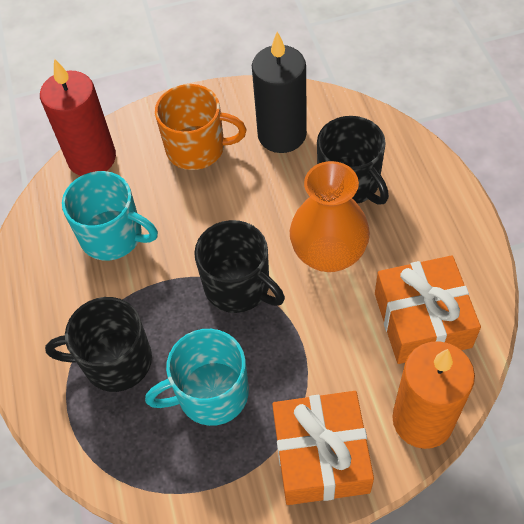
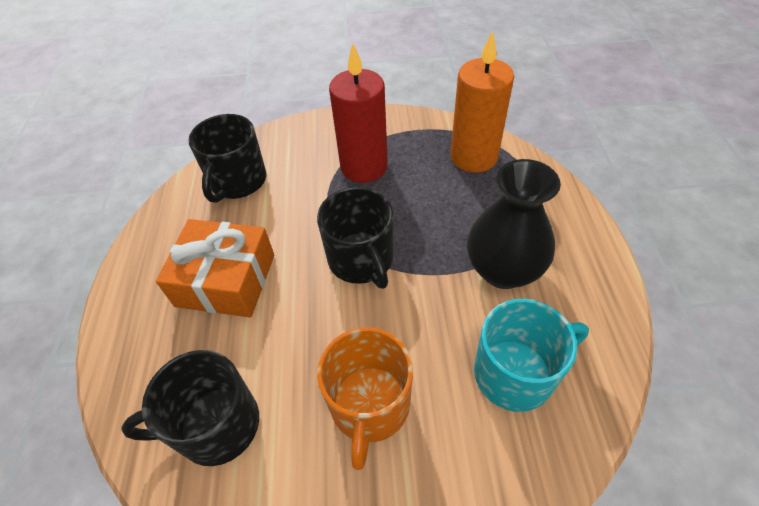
black candle: 1 -> 0
black vase: 0 -> 1
orange gift: 2 -> 1
orange vase: 1 -> 0
turquoise mug: 2 -> 1

